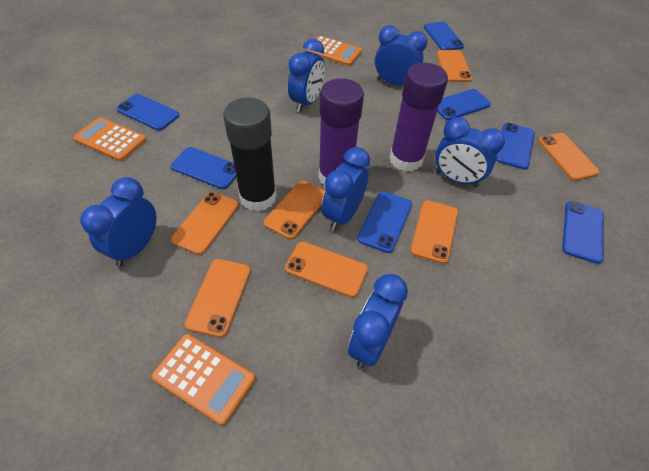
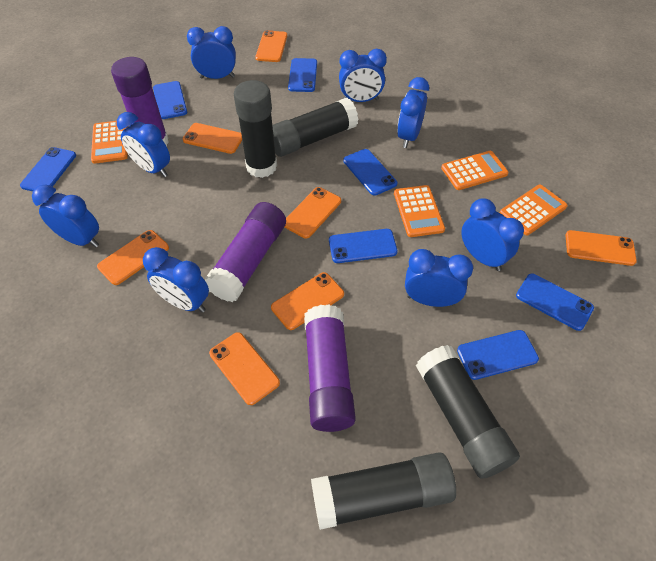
black glue stick: 1 -> 4
blue clock: 6 -> 8
orange calculator: 3 -> 4
purple glue stick: 2 -> 3

